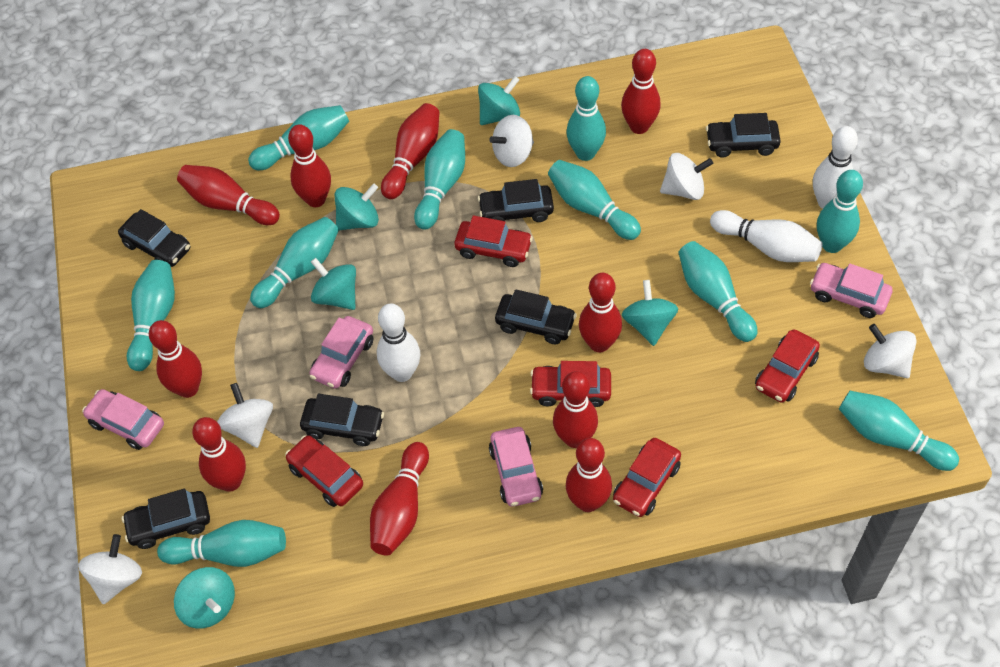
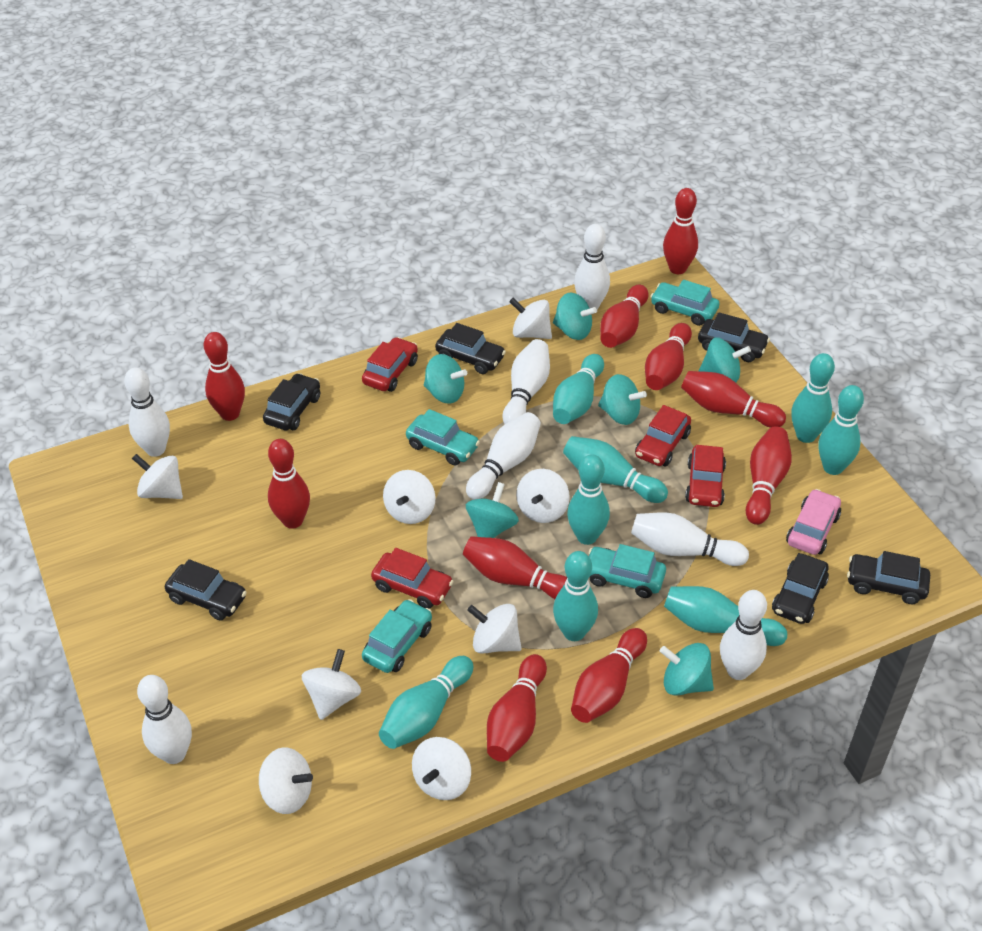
pink car: 4 -> 1
red car: 5 -> 4
turquoise bowling pin: 10 -> 8
turquoise car: 0 -> 4
turquoise spinning top: 5 -> 6
white bowling pin: 3 -> 7
white spinning top: 5 -> 8

